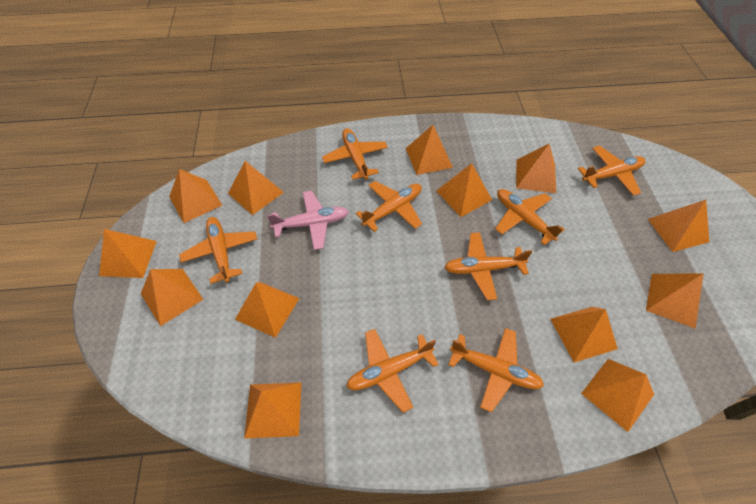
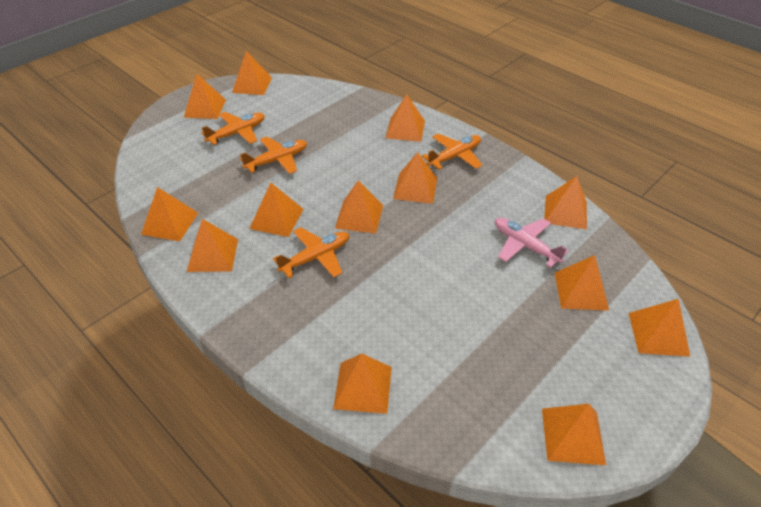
orange plane: 8 -> 4

